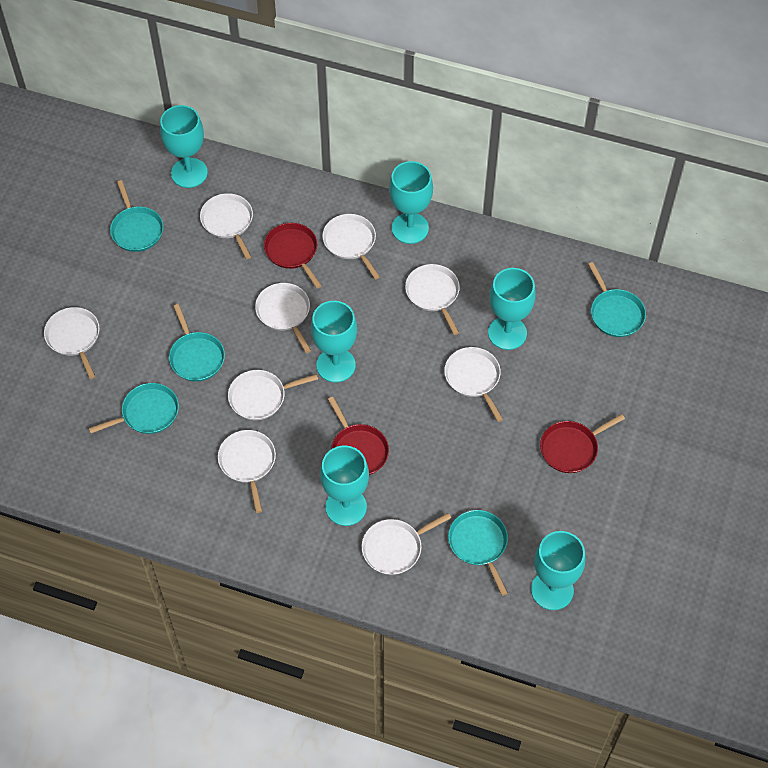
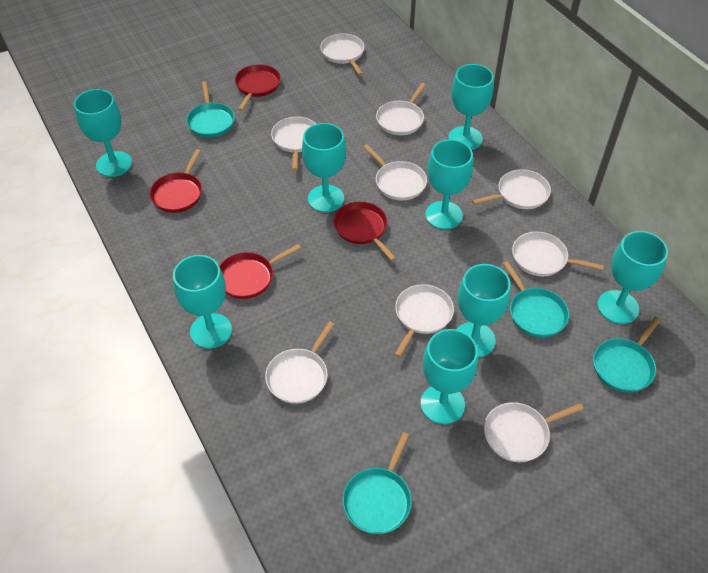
red pan: 3 -> 4
turquoise goblet: 6 -> 8
turquoise pan: 5 -> 4

